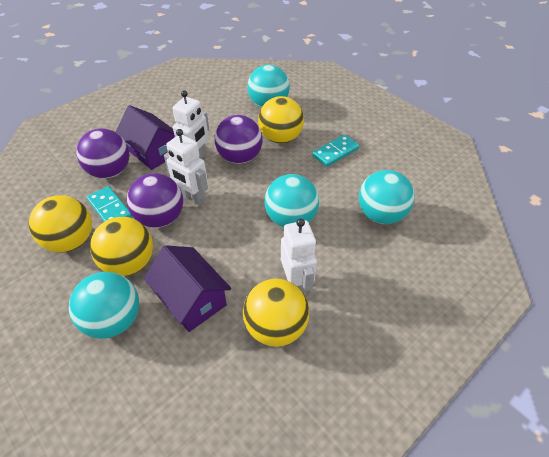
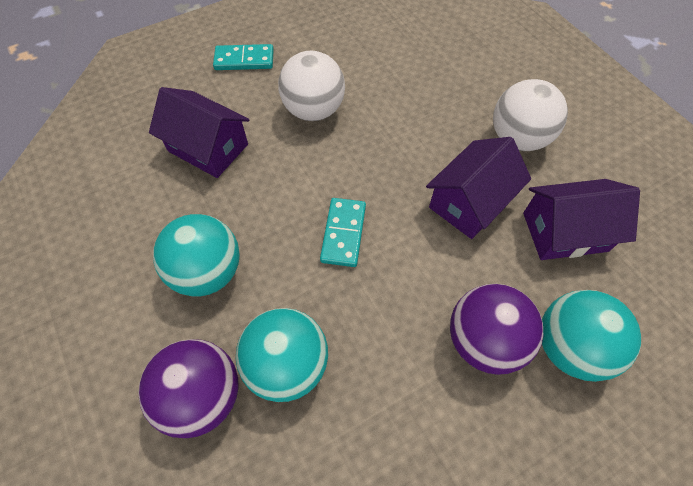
purple ball: 3 -> 2
purple house: 2 -> 3
turquoise ball: 4 -> 3
white ball: 0 -> 2
white robot: 3 -> 0
yellow ball: 4 -> 0

